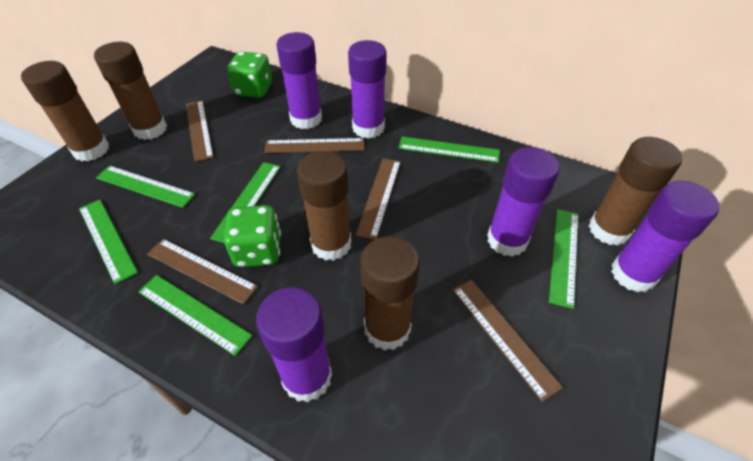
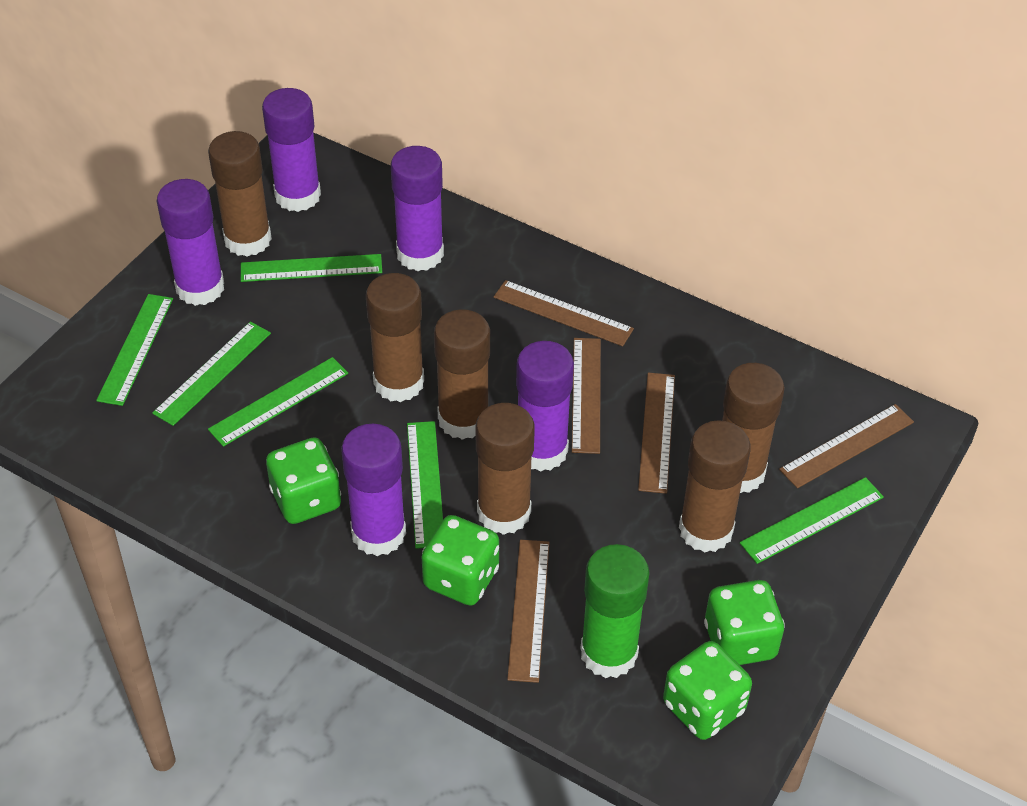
brown glue stick: 5 -> 6
green dice: 2 -> 4
green glue stick: 0 -> 1

